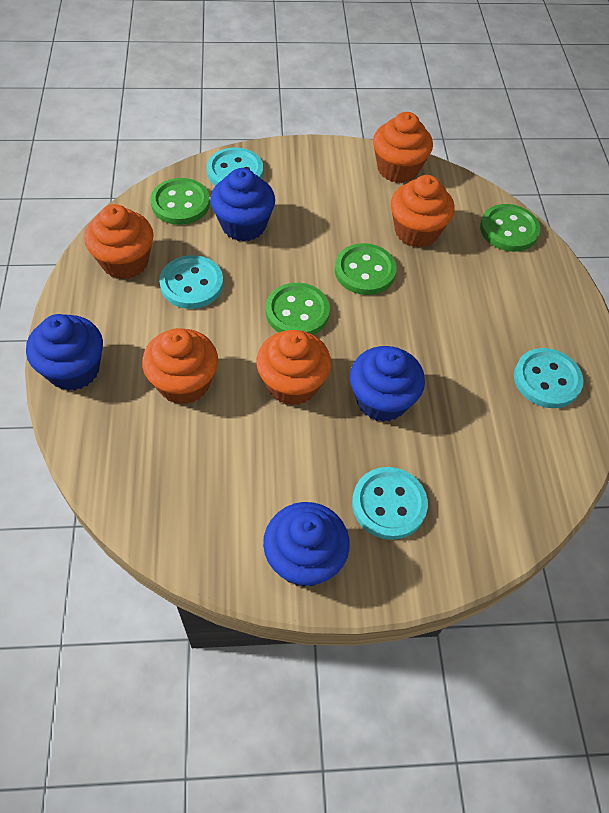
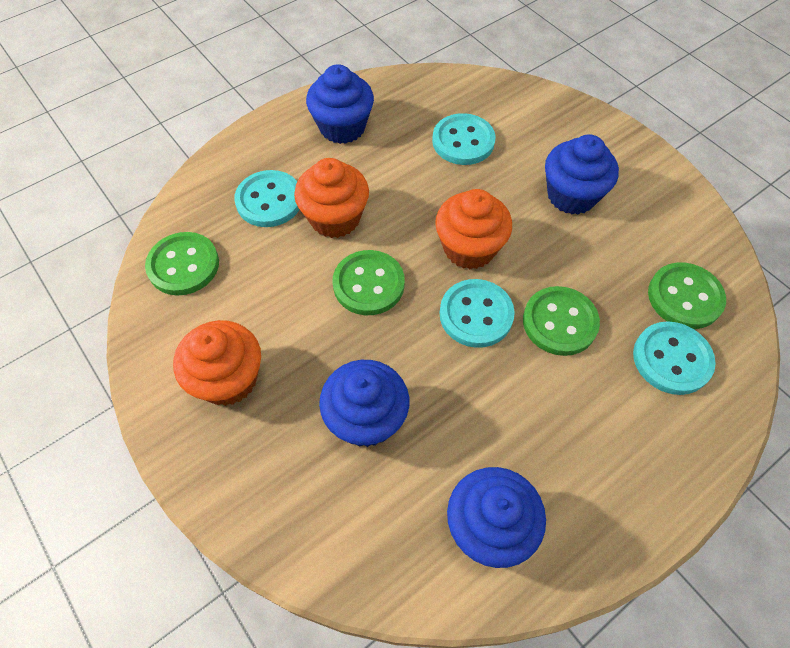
orange cupcake: 5 -> 3

